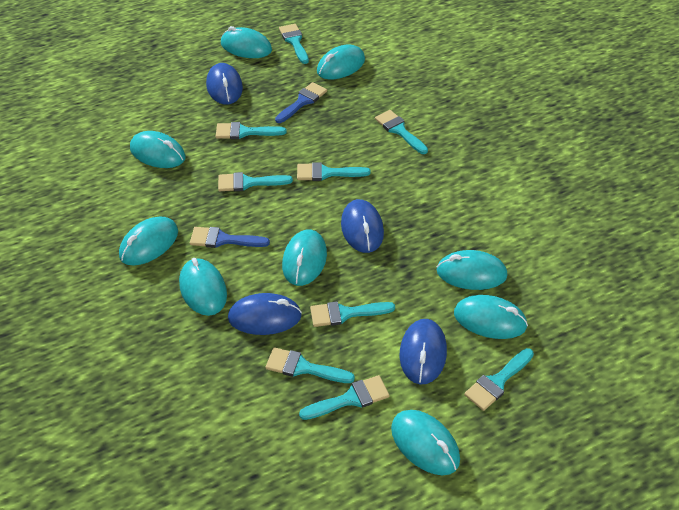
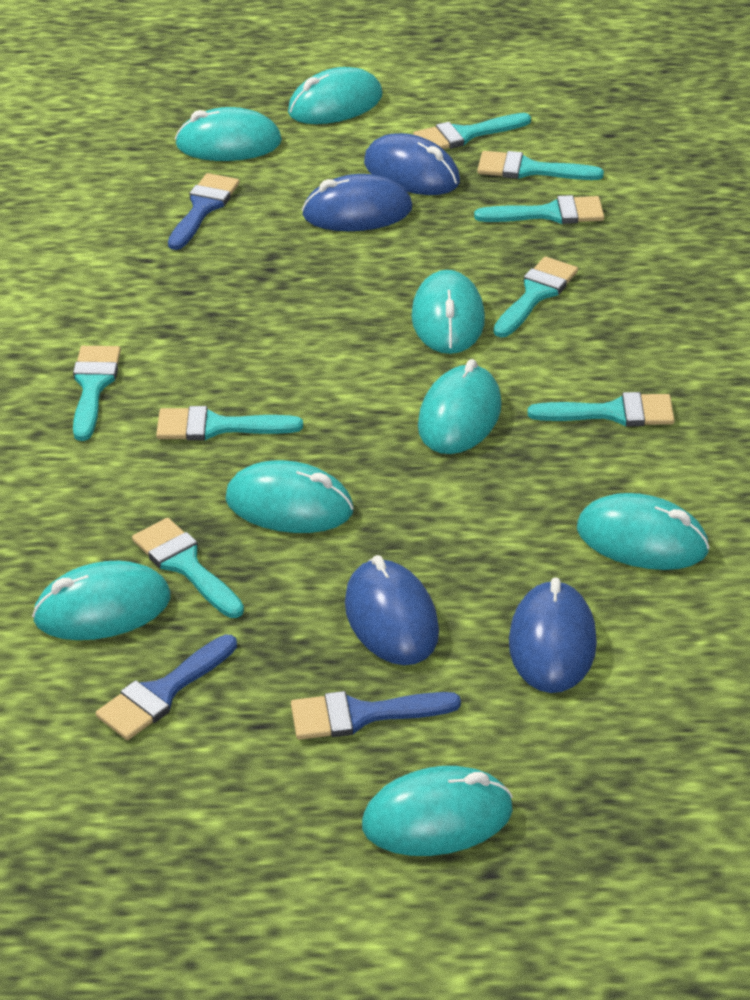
blue brush: 2 -> 3
turquoise brush: 9 -> 8
turquoise mouse: 9 -> 8

